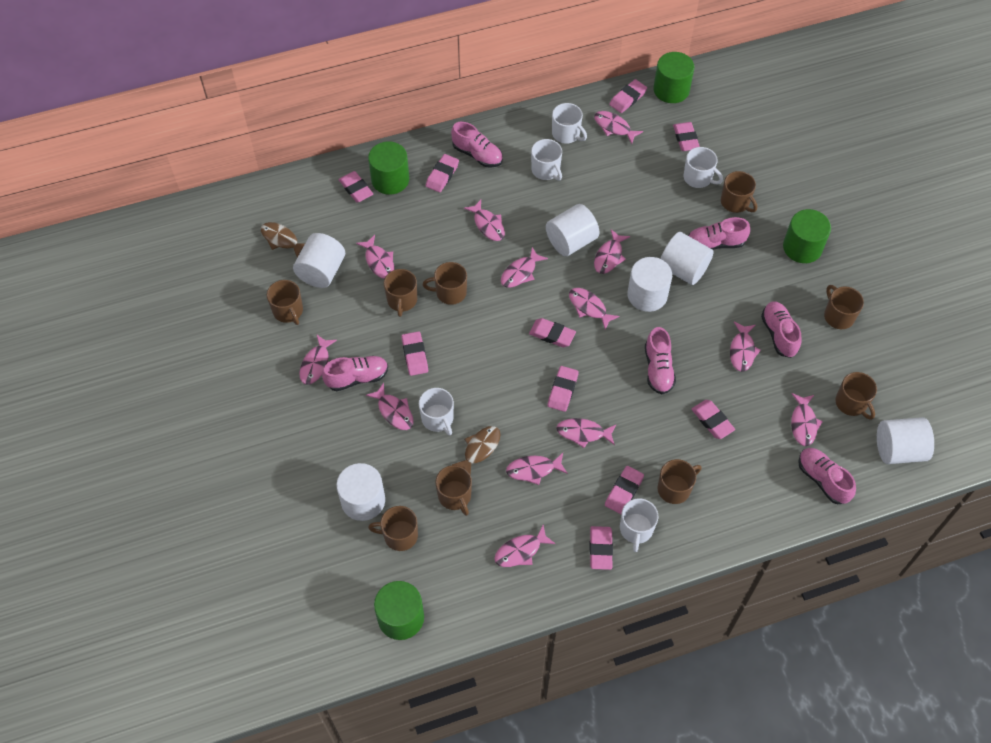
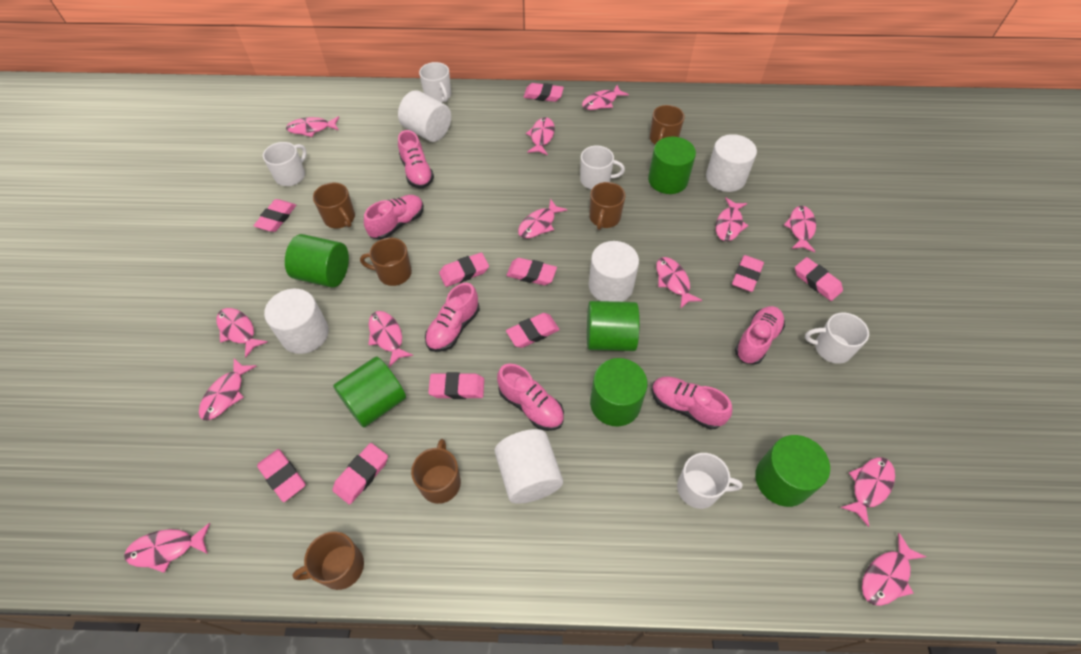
brown fish: 2 -> 0
brown mug: 9 -> 6
green cylinder: 4 -> 6
white cylinder: 6 -> 5

